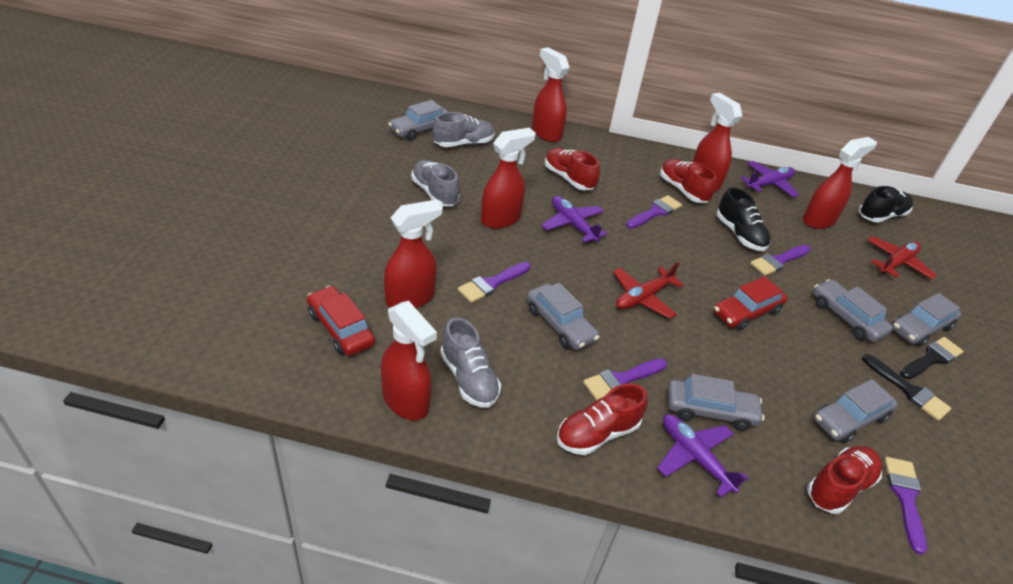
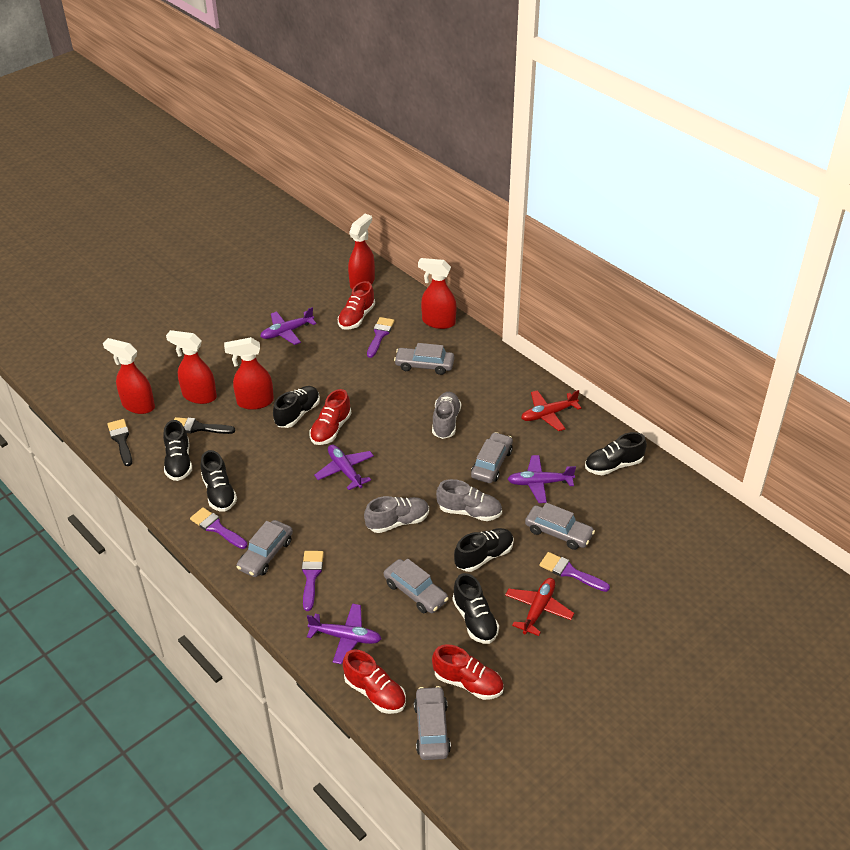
black shoe: 2 -> 6
purple brush: 5 -> 4
purple plane: 3 -> 4
red car: 2 -> 0
red spray bottle: 6 -> 5

